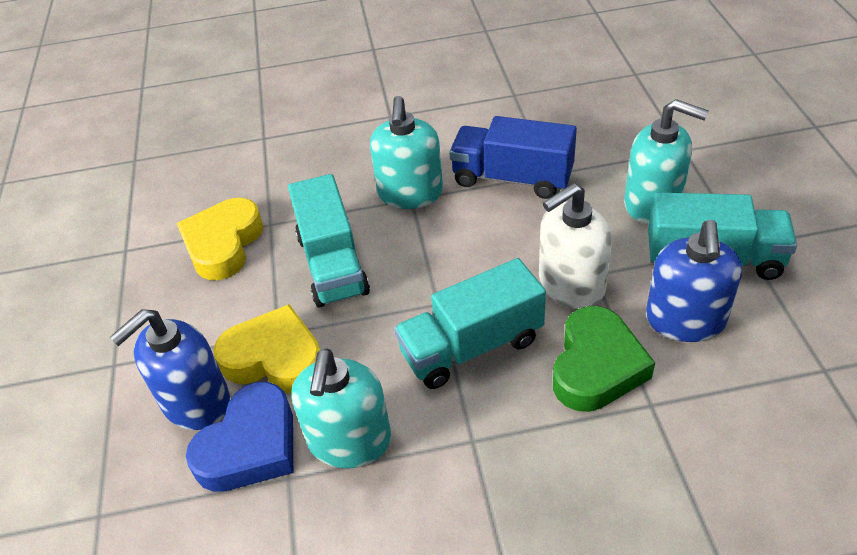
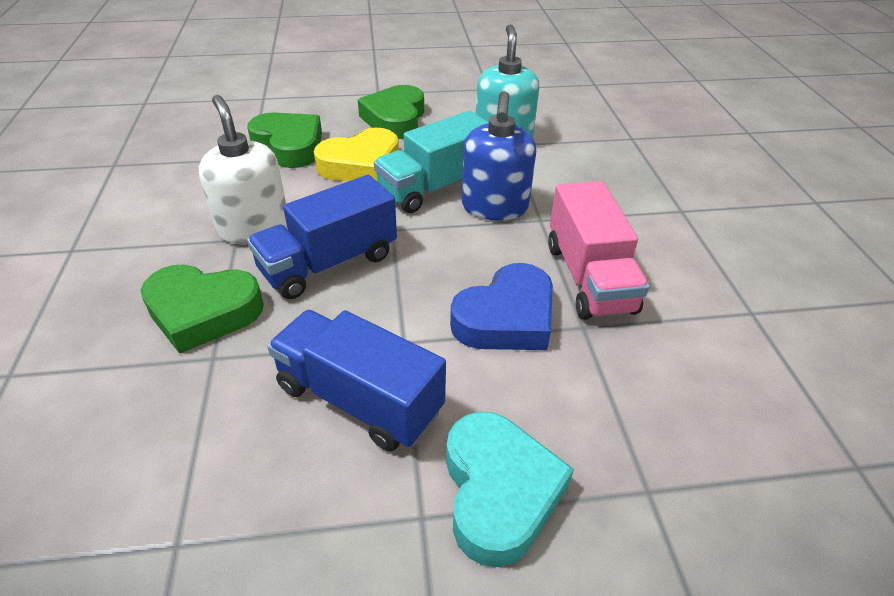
blue soap dispenser: 2 -> 1
blue truck: 1 -> 2
green heart: 1 -> 3
pink truck: 0 -> 1
turquoise heart: 0 -> 1
turquoise soap dispenser: 3 -> 1
turquoise truck: 3 -> 1
yellow heart: 2 -> 1

